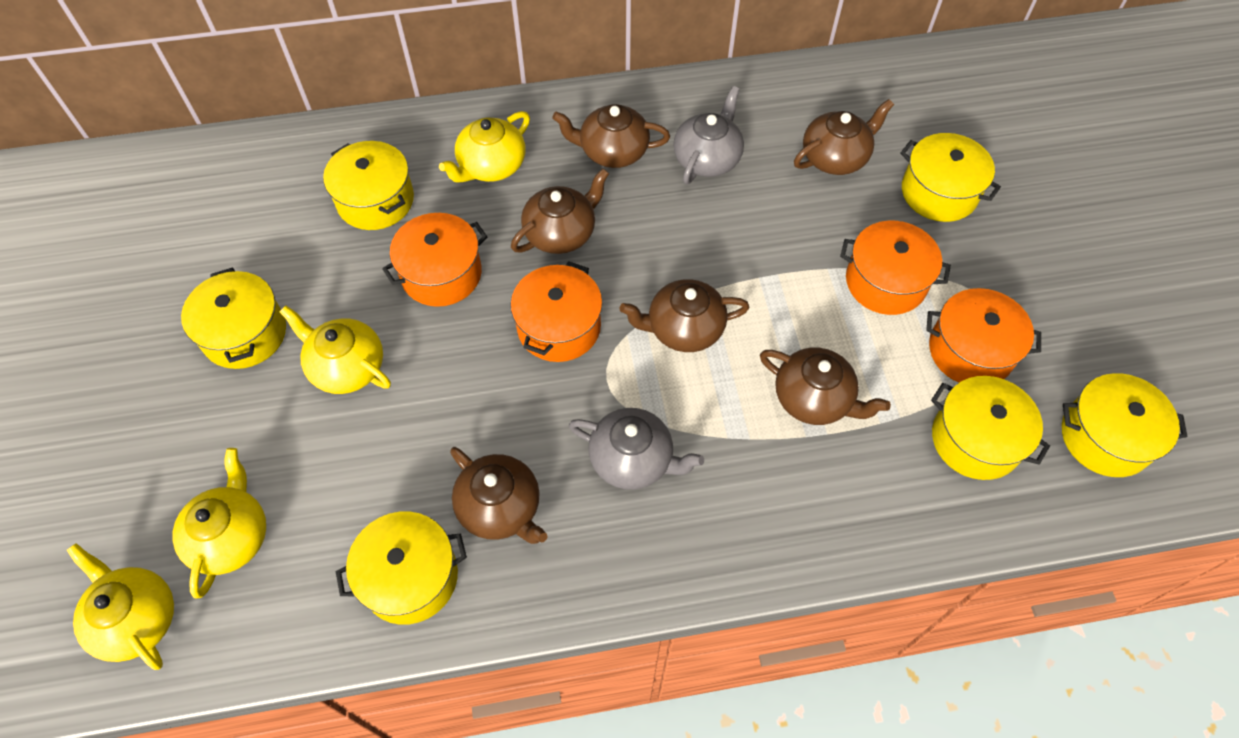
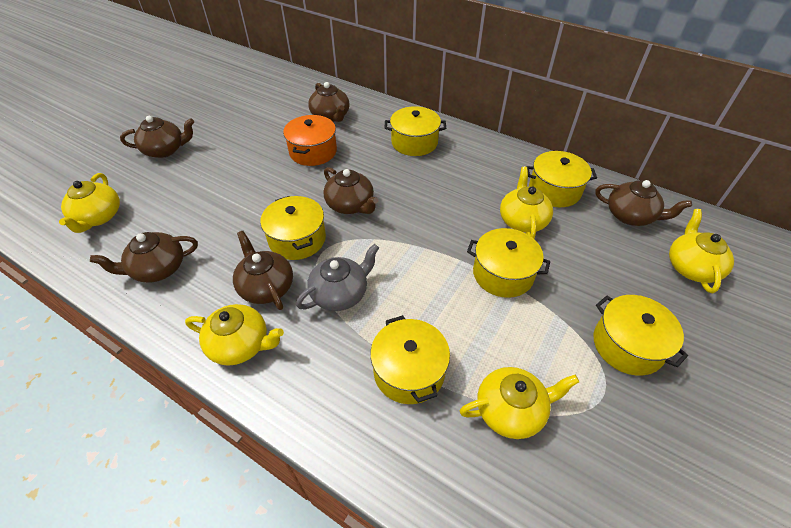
grey teapot: 2 -> 1
orange pot: 4 -> 1
yellow teapot: 4 -> 5

